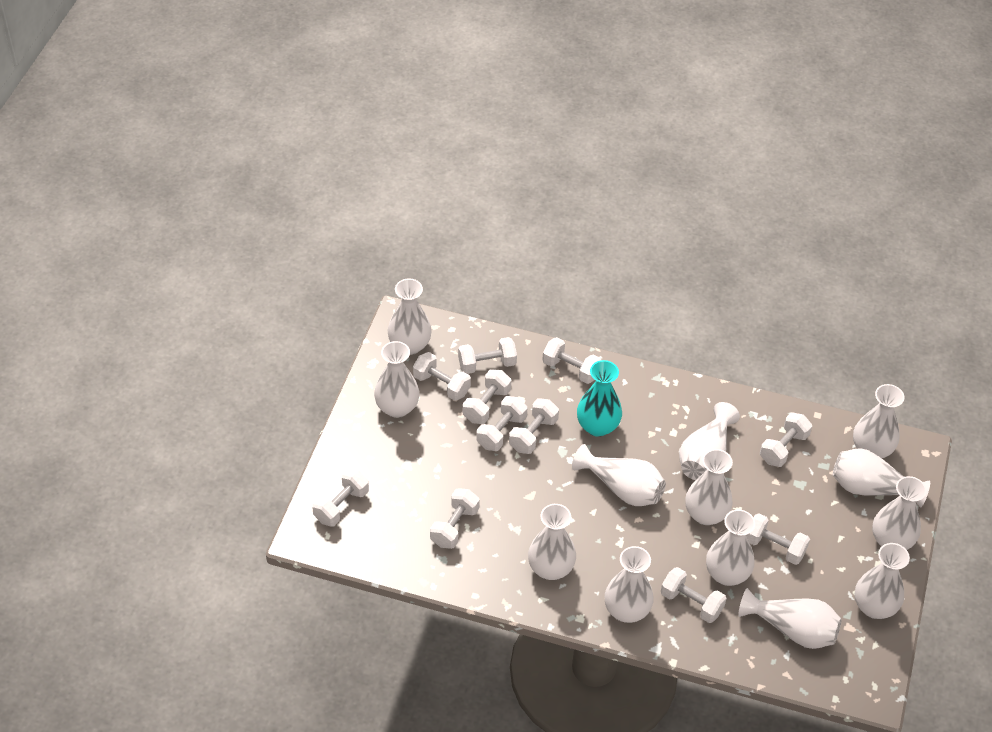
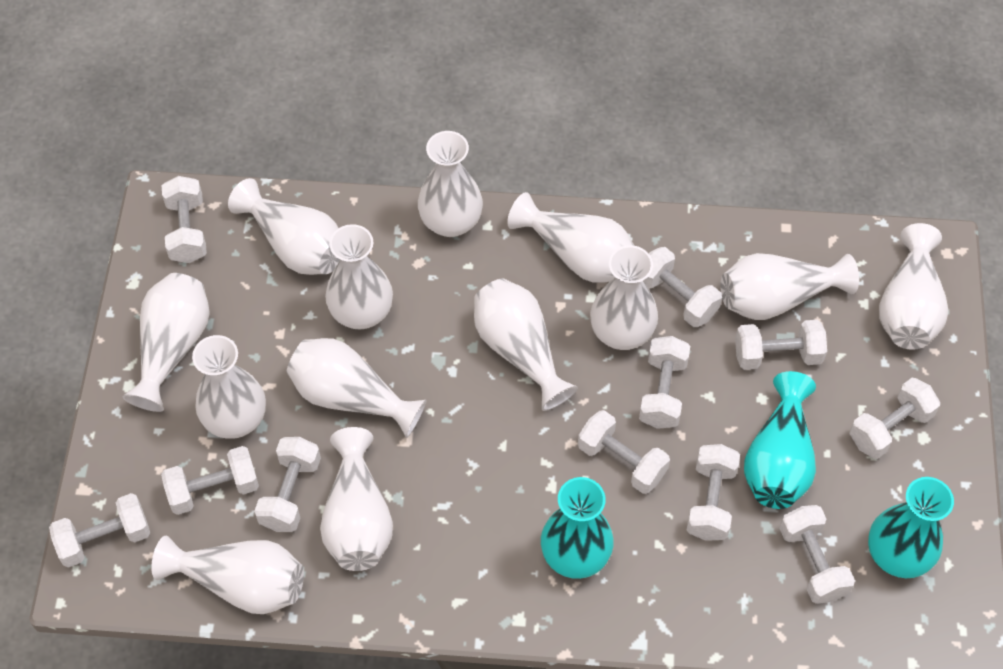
turquoise vase: 1 -> 3

